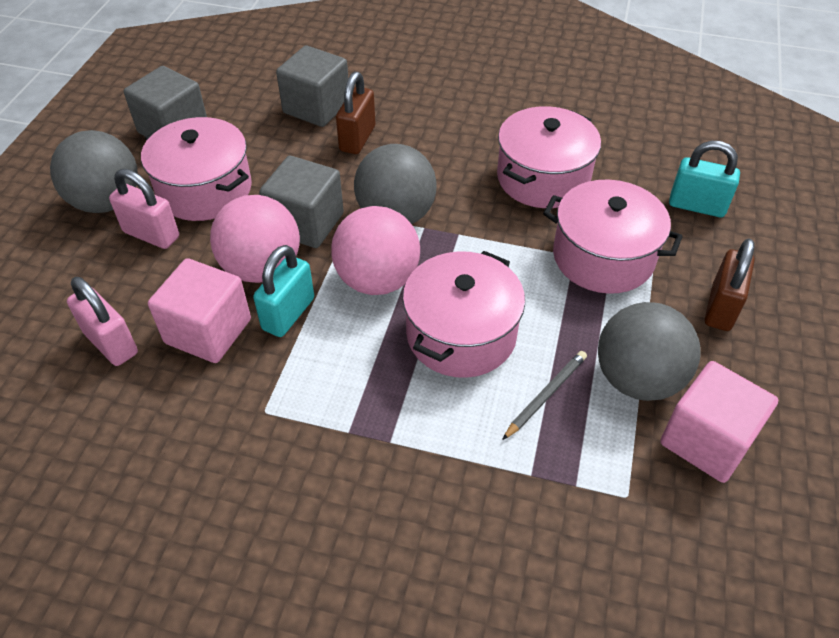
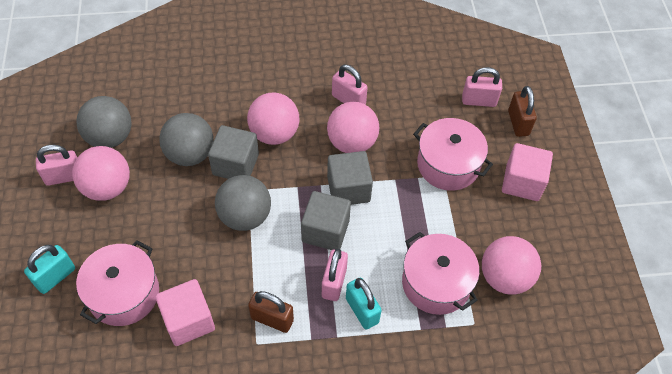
grey pencil: 1 -> 0
pink ball: 2 -> 4
pink padlock: 2 -> 4
pink pot: 4 -> 3

